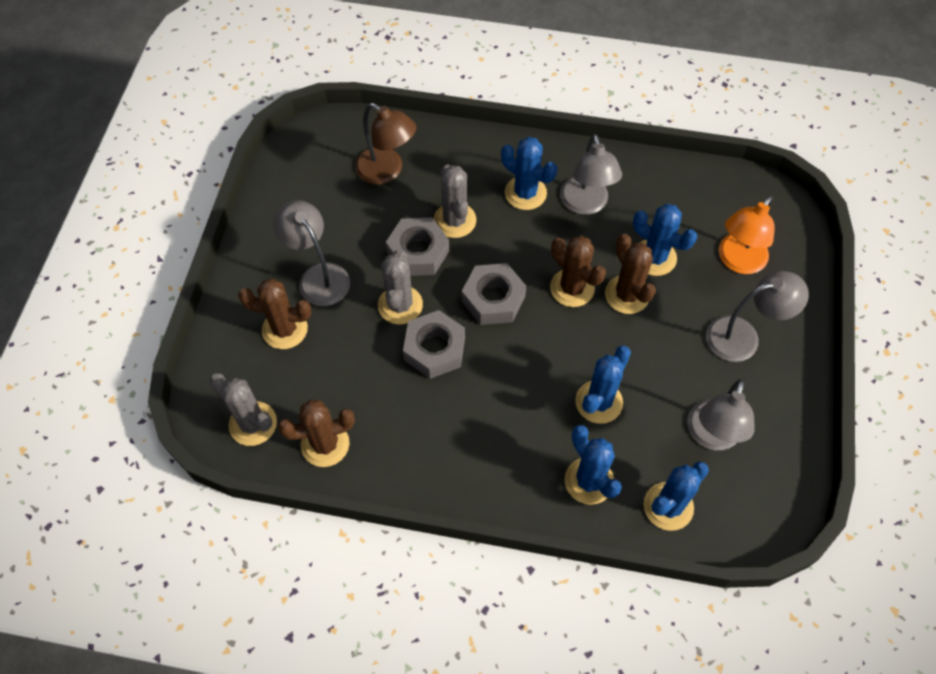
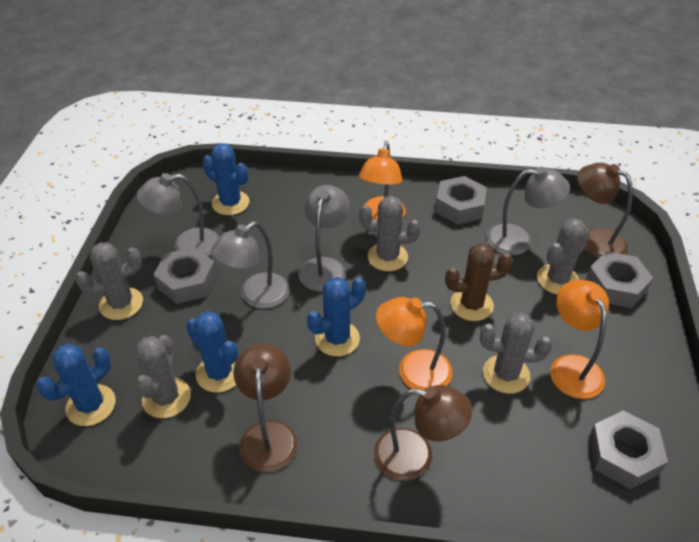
blue cactus: 5 -> 4
brown cactus: 4 -> 1
brown lamp: 1 -> 3
grey cactus: 3 -> 5
grey nut: 3 -> 4
orange lamp: 1 -> 3

